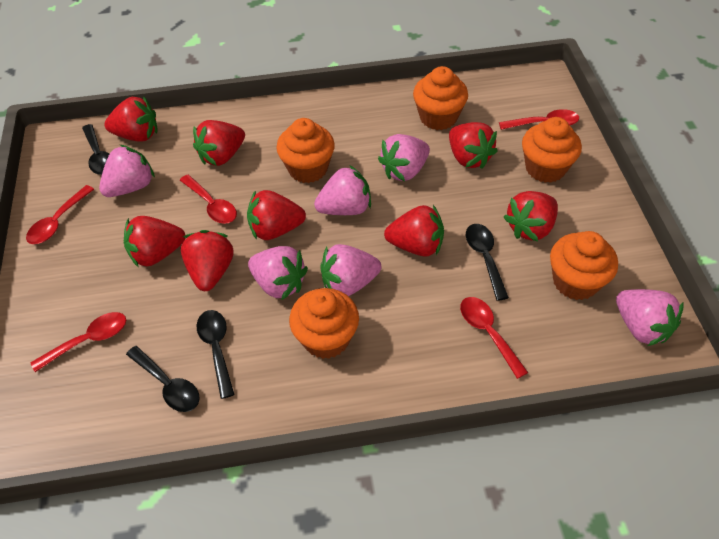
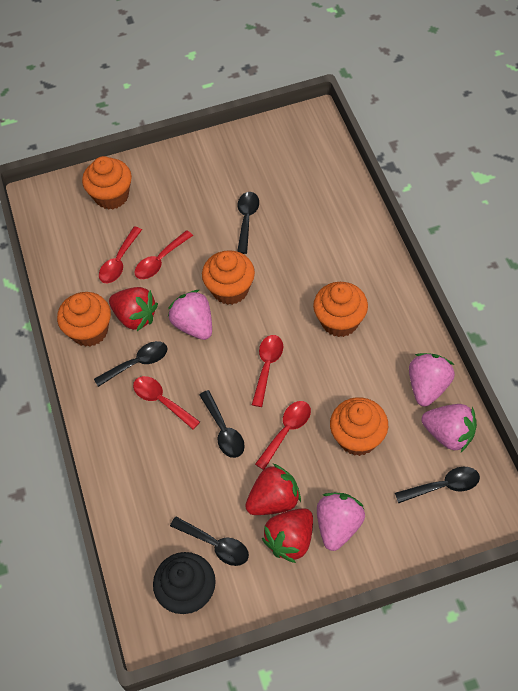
black cupcake: 0 -> 1
black spoon: 4 -> 5
pink strawberry: 6 -> 4
red strawberry: 8 -> 3

